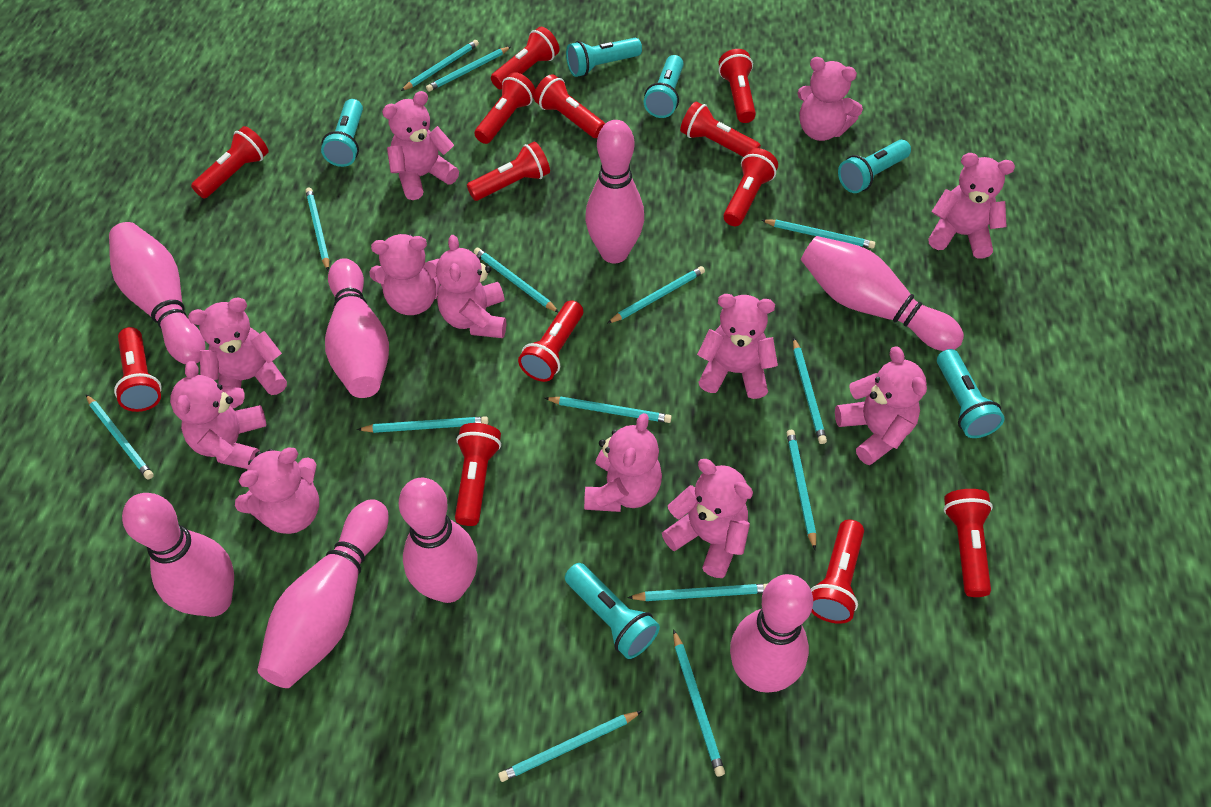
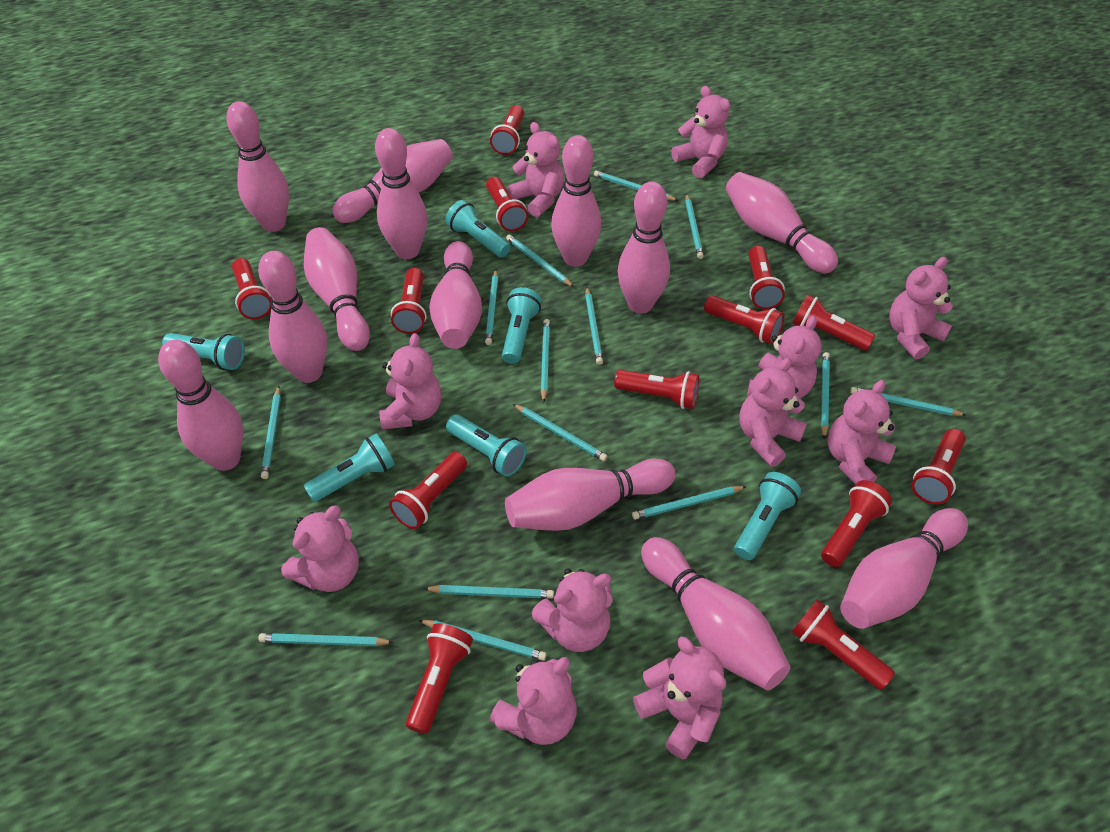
pink bowling pin: 8 -> 13
pink teddy bear: 12 -> 11

